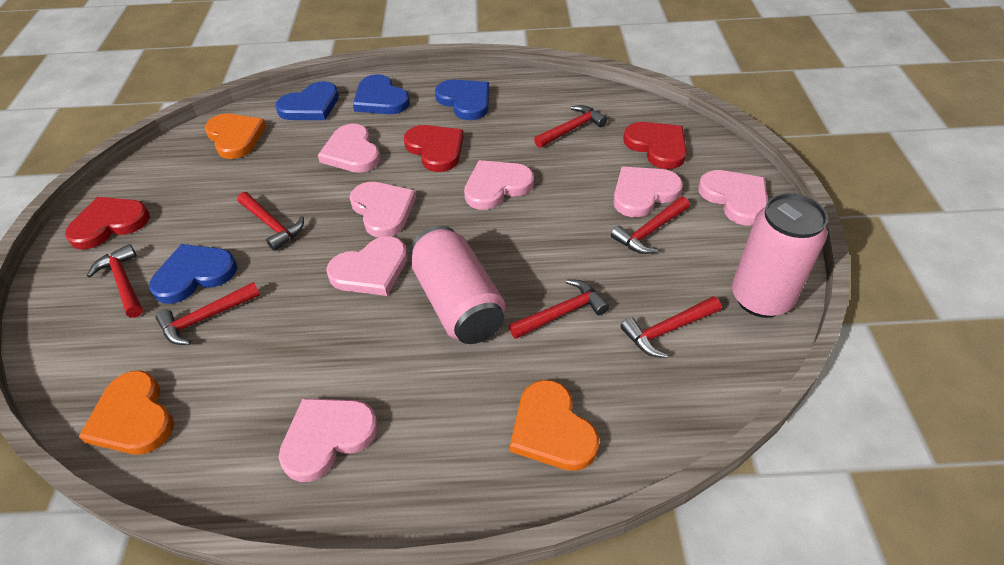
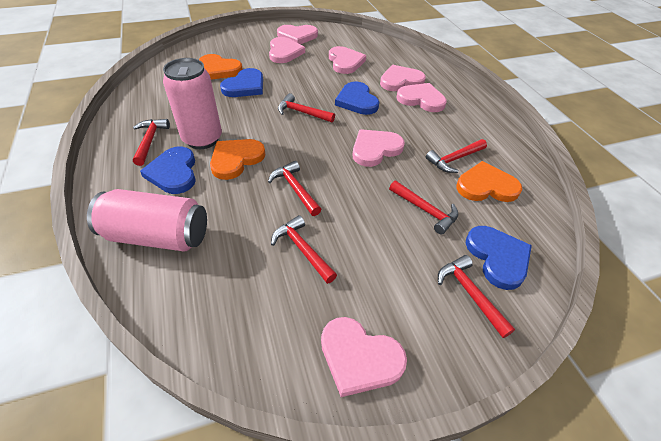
red heart: 3 -> 0

